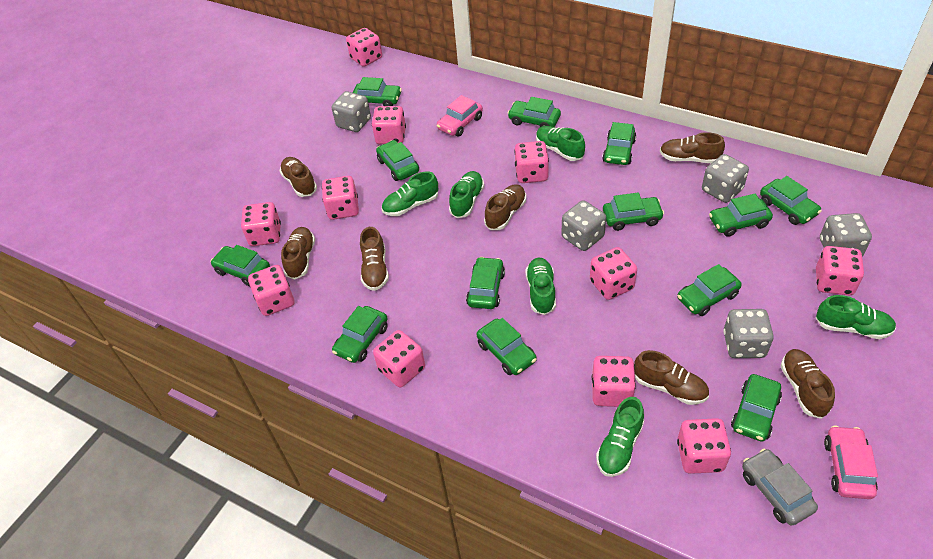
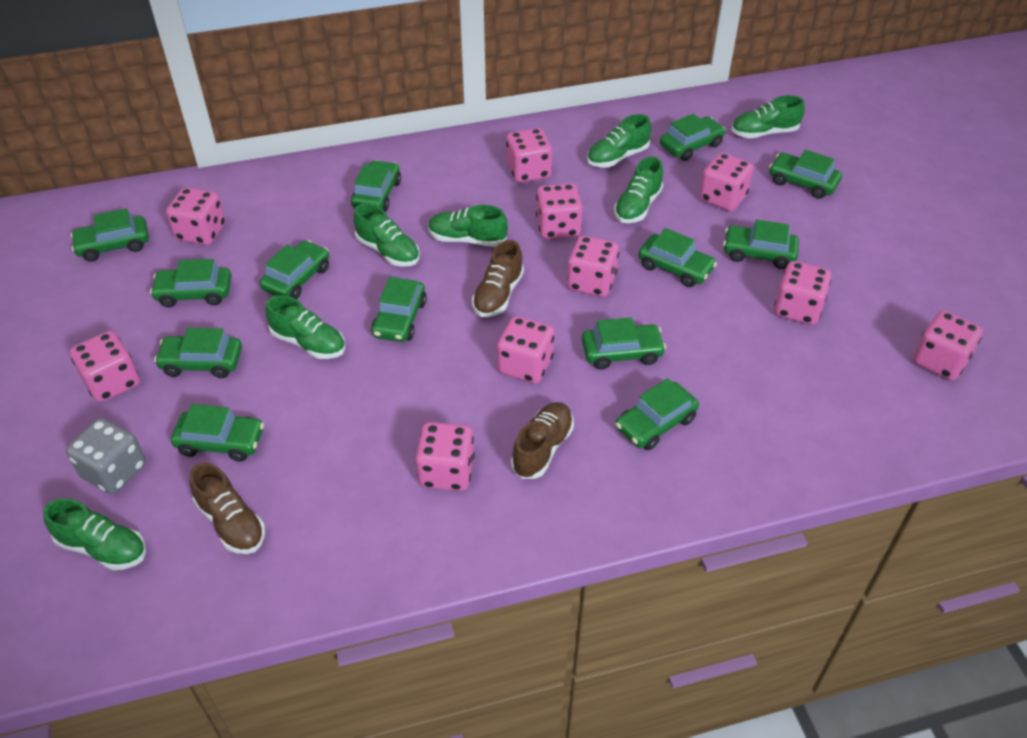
brown shoe: 7 -> 3
green shoe: 6 -> 7
grey car: 1 -> 0
grey dice: 5 -> 1
pink car: 2 -> 0
pink dice: 11 -> 10

